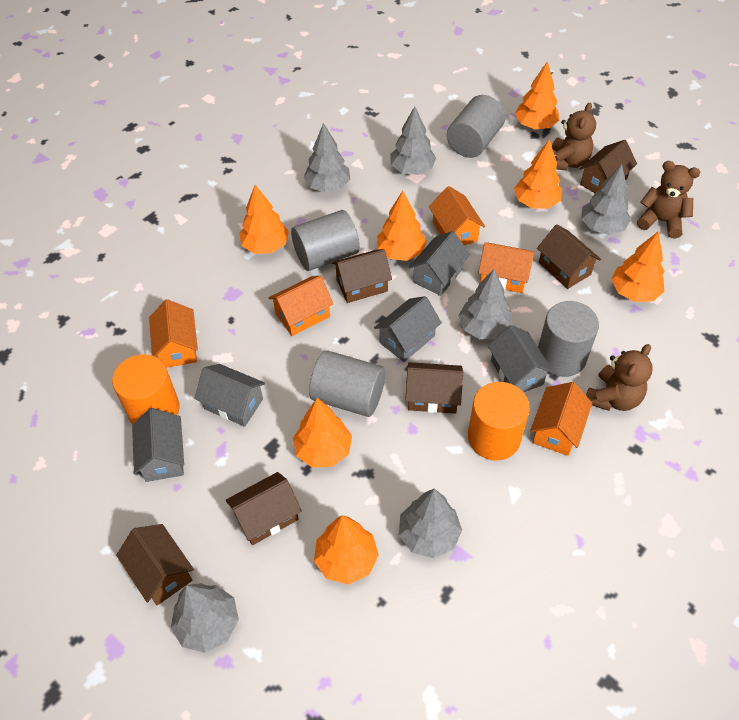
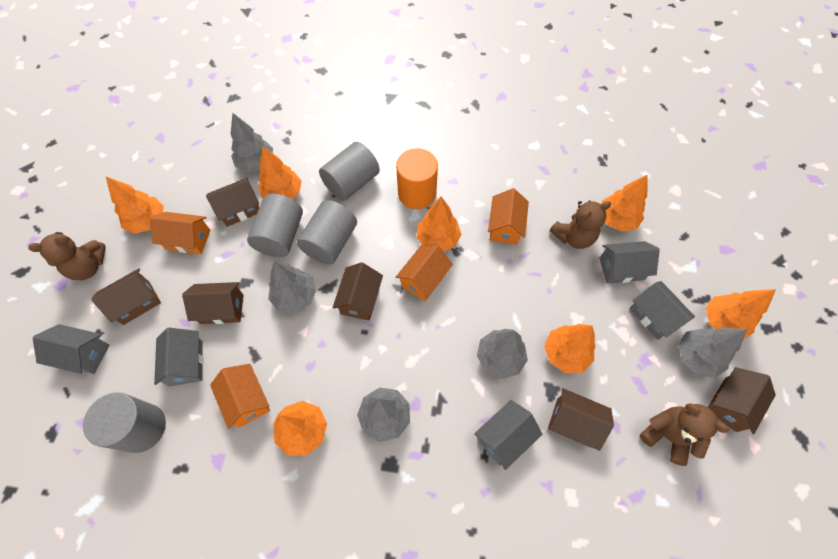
grey tree: 6 -> 5
orange cylinder: 2 -> 1
orange house: 5 -> 4

